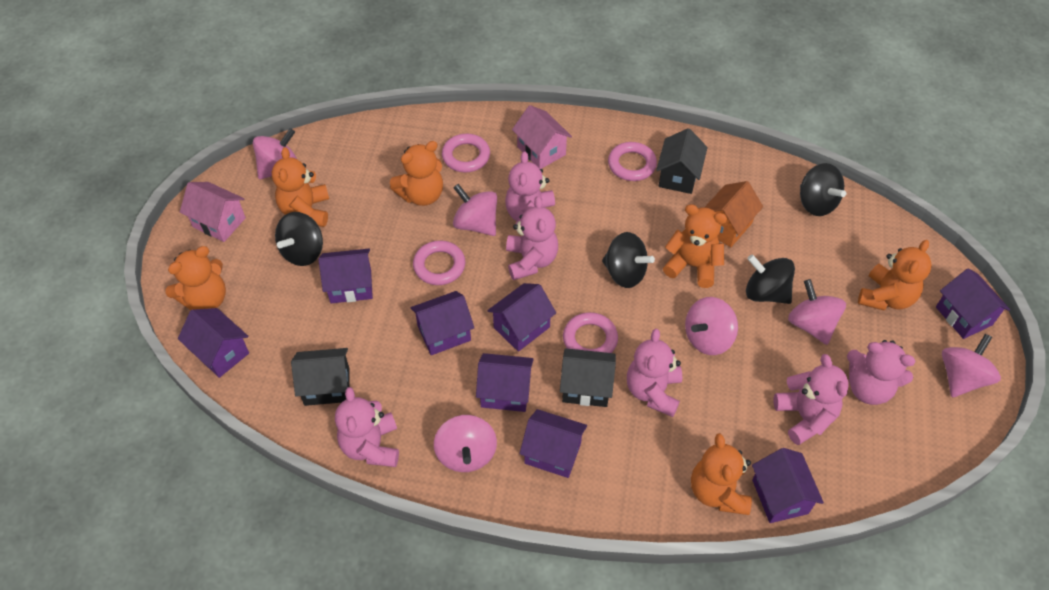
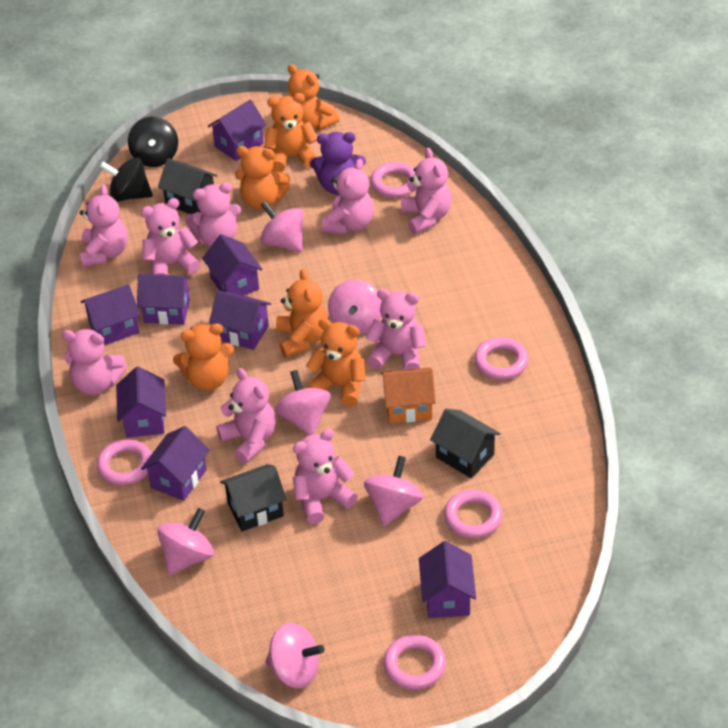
black spinning top: 4 -> 2
pink house: 2 -> 0
pink ring: 4 -> 5
pink teddy bear: 6 -> 9
purple teddy bear: 0 -> 1

